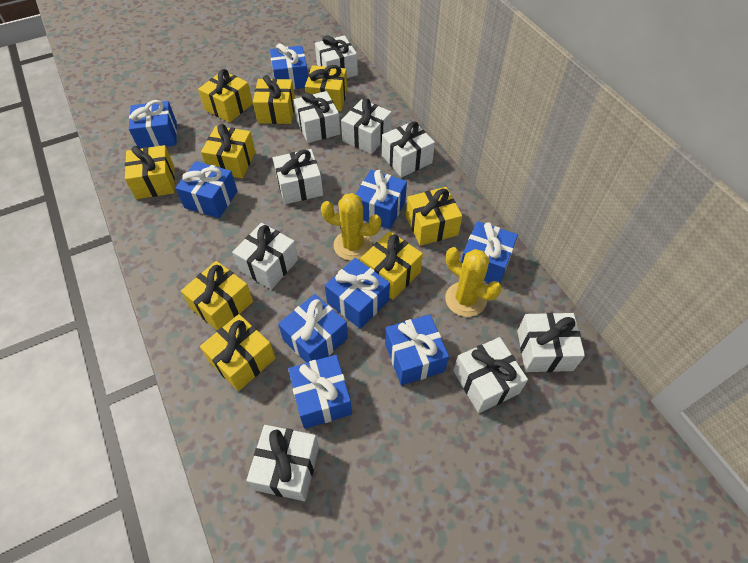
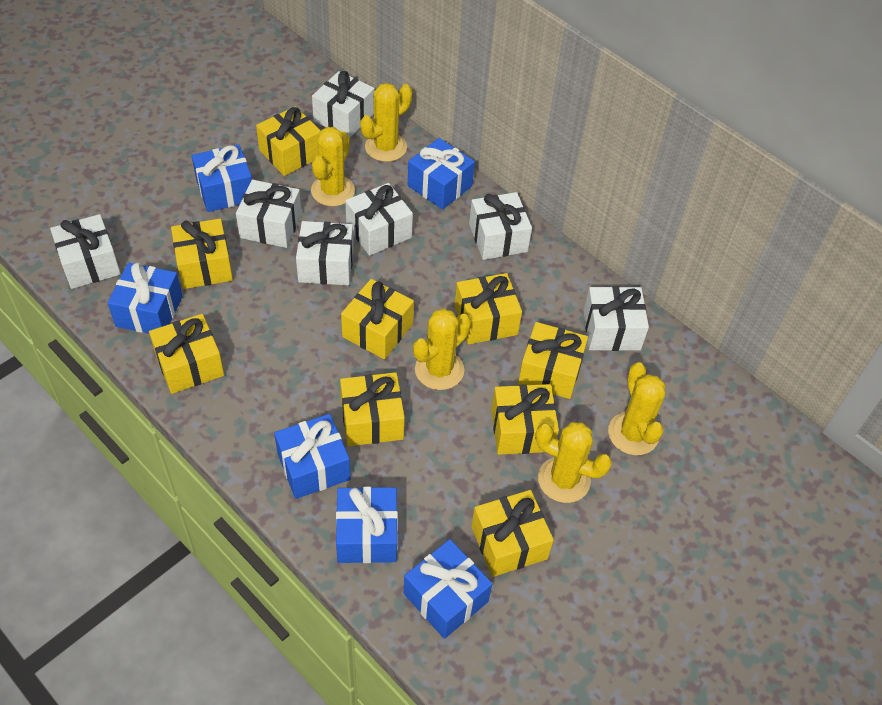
blue gift: 9 -> 6
white gift: 9 -> 7
yellow cactus: 2 -> 5

